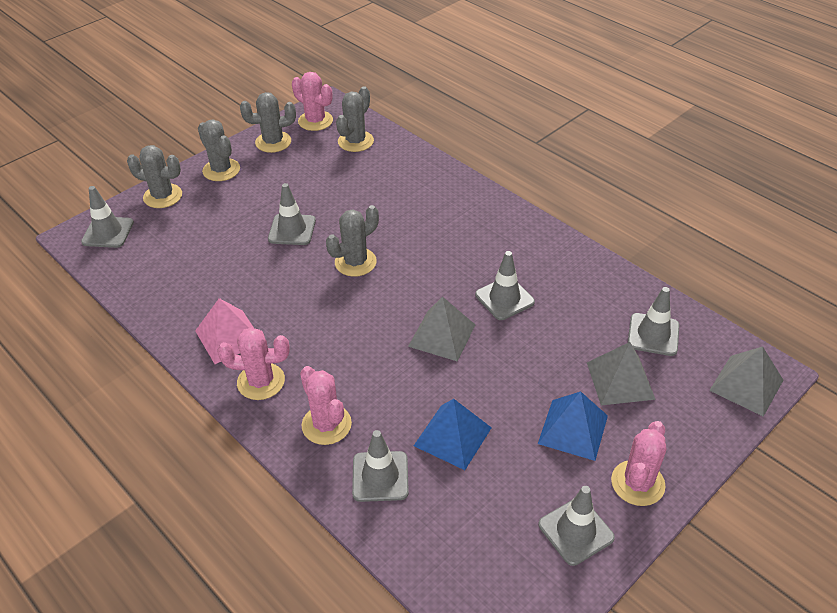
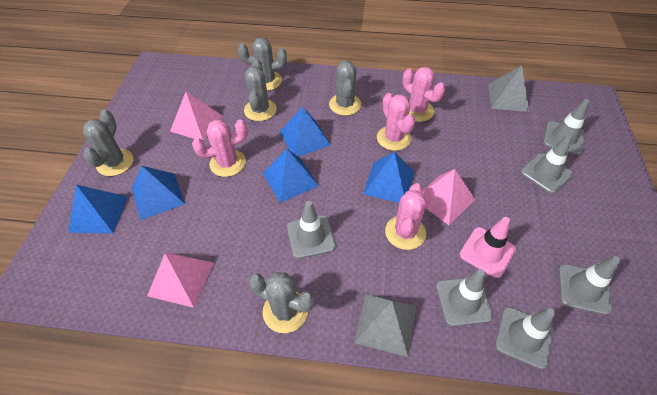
blue pyramid: 2 -> 5
grey pyramid: 3 -> 2
pink pyramid: 1 -> 3
pink traffic cone: 0 -> 1

